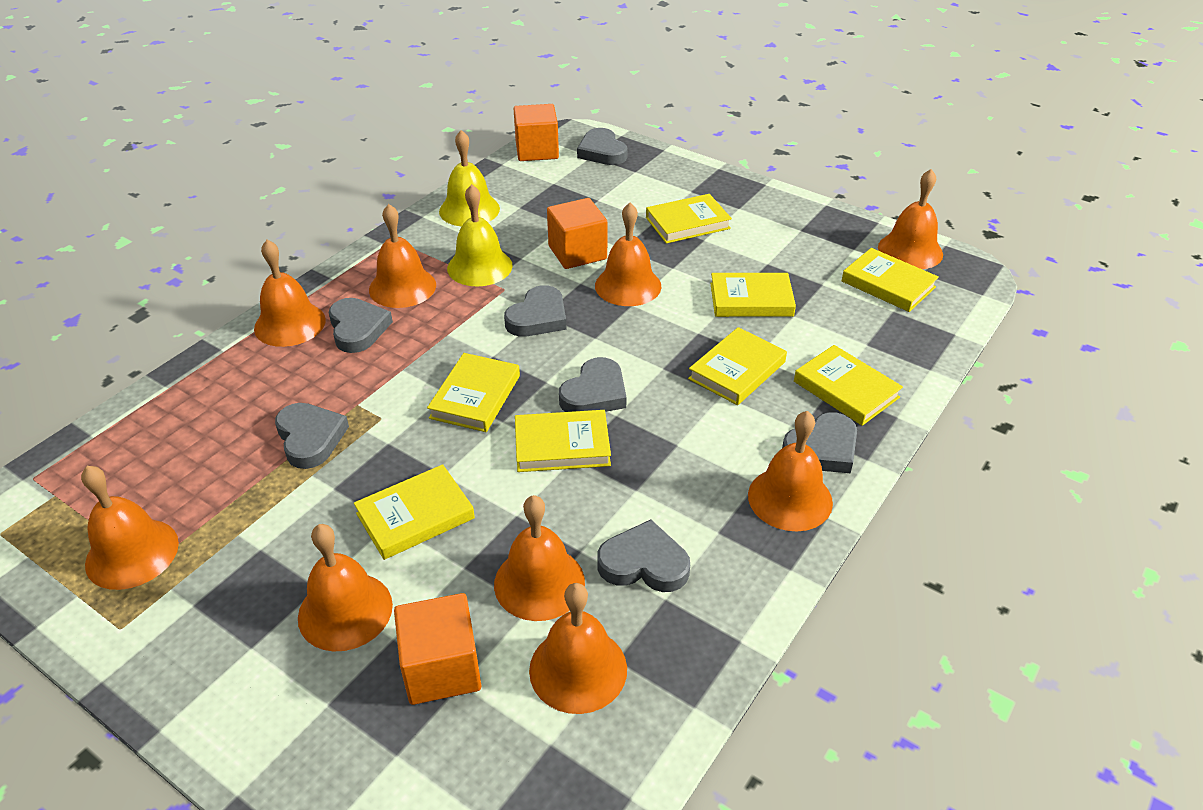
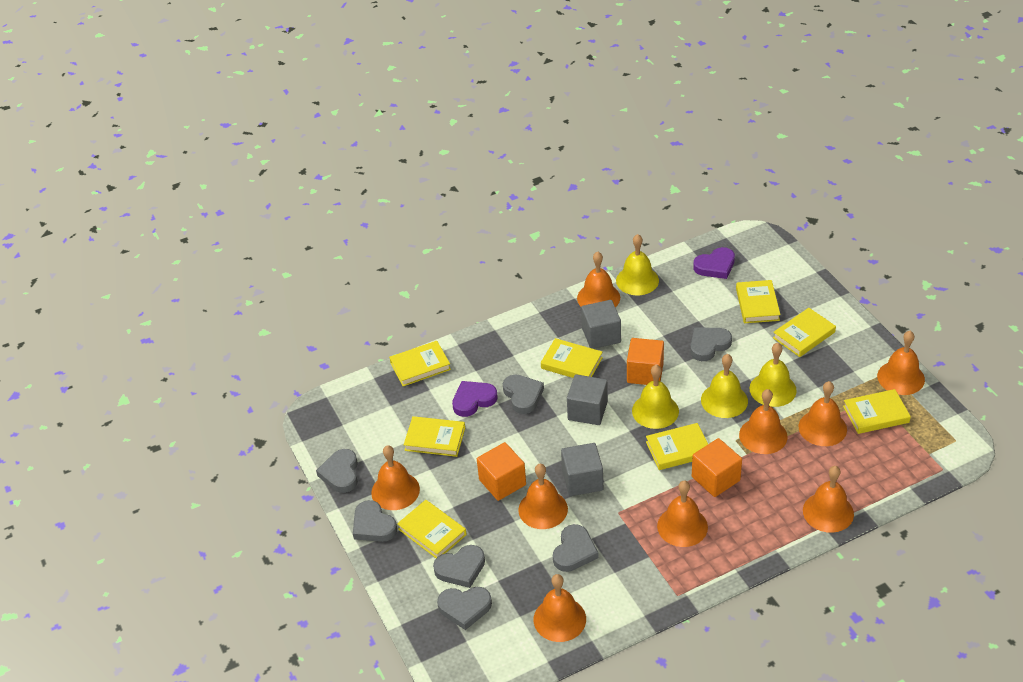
grey cube: 0 -> 3
purple heart: 0 -> 2
yellow bell: 2 -> 4

